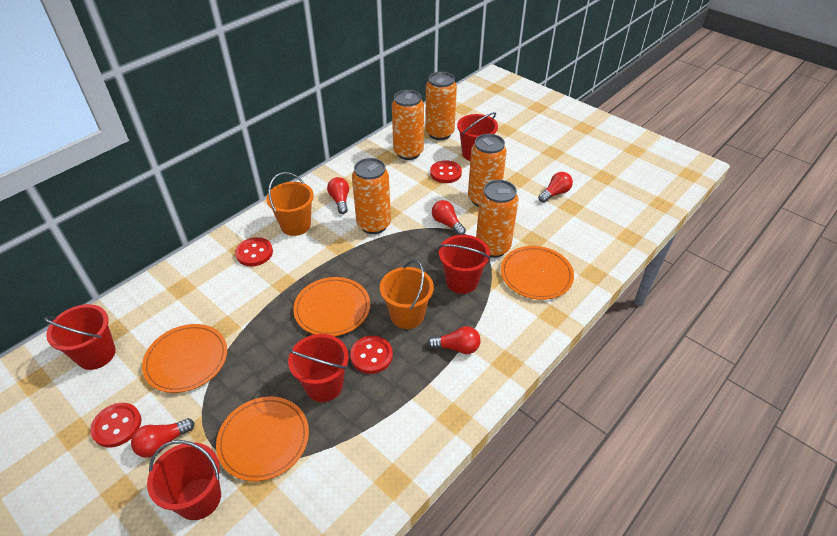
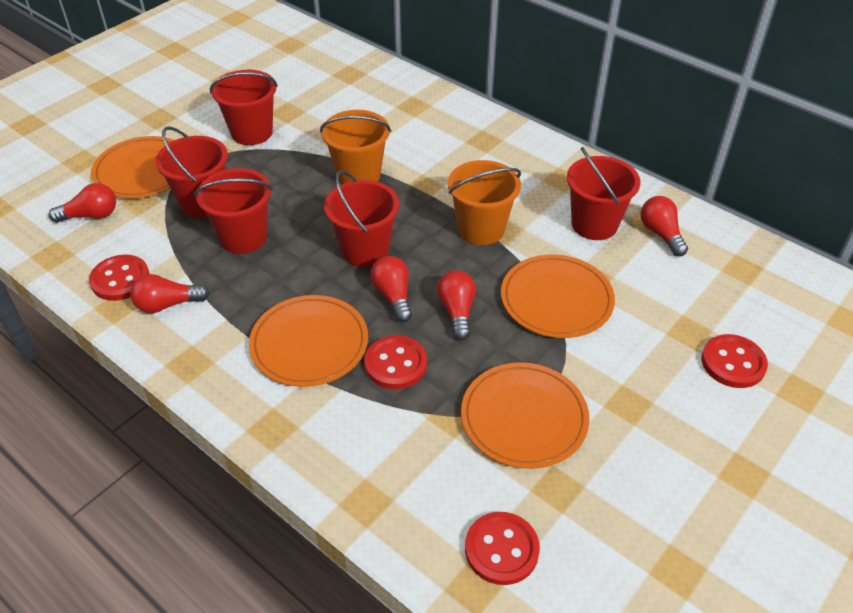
orange can: 5 -> 0

